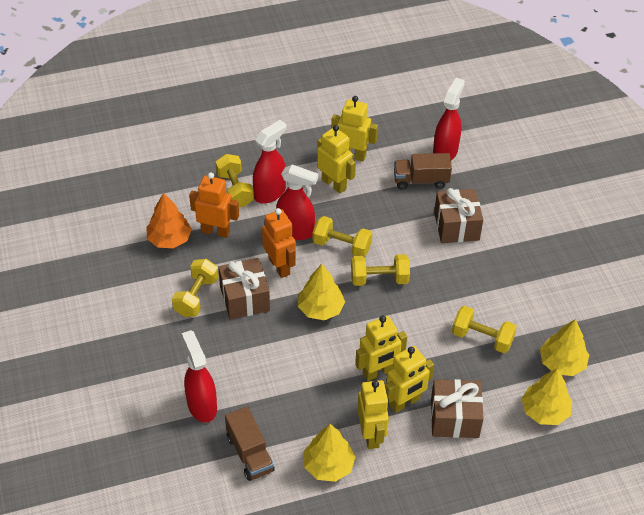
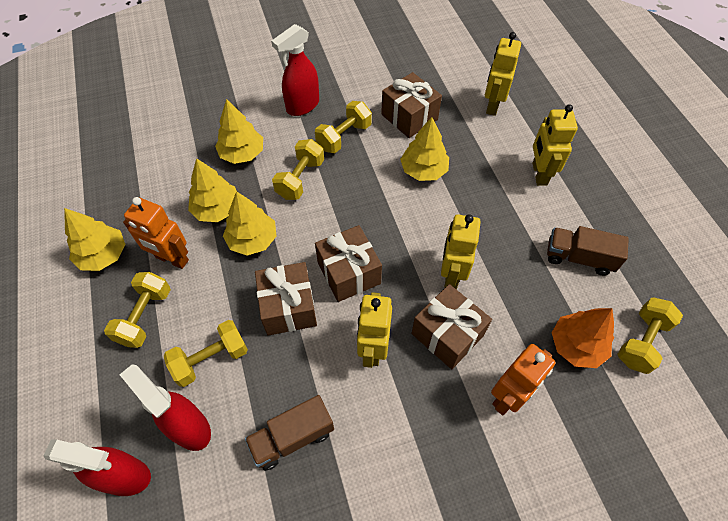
brown gift: 3 -> 4
red spray bottle: 4 -> 3
yellow robot: 5 -> 4
yellow tree: 4 -> 5

